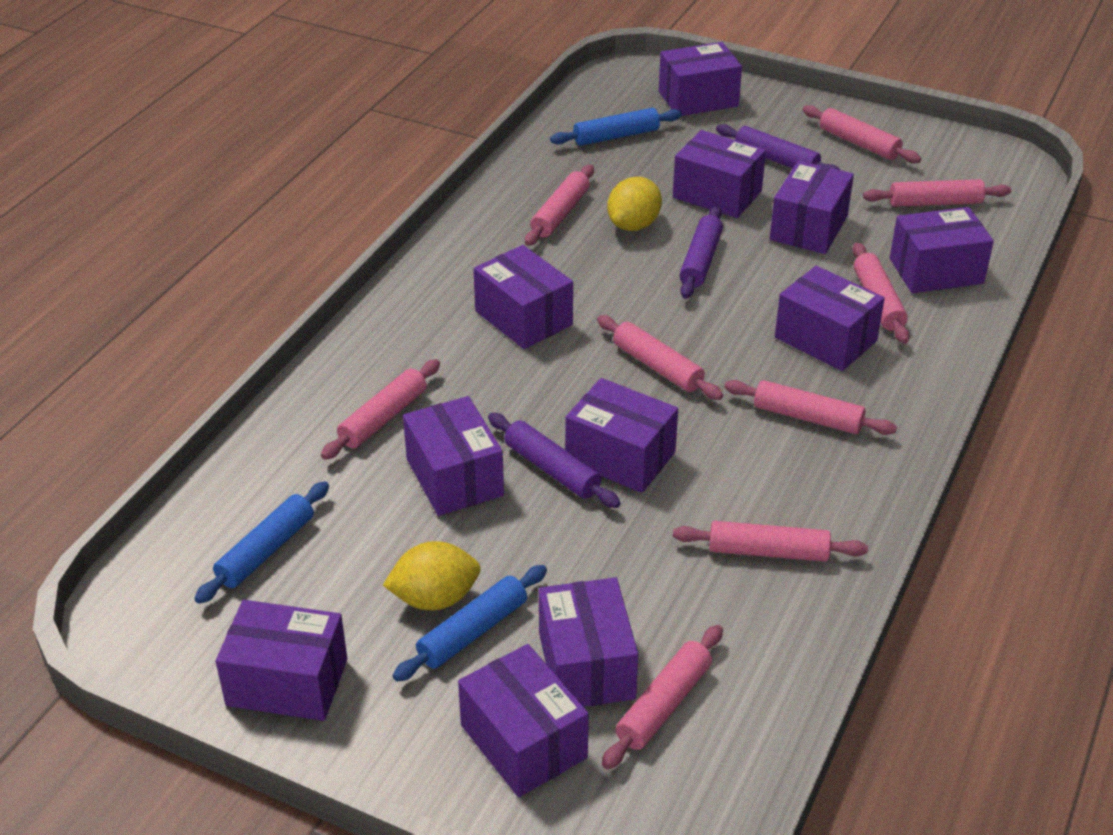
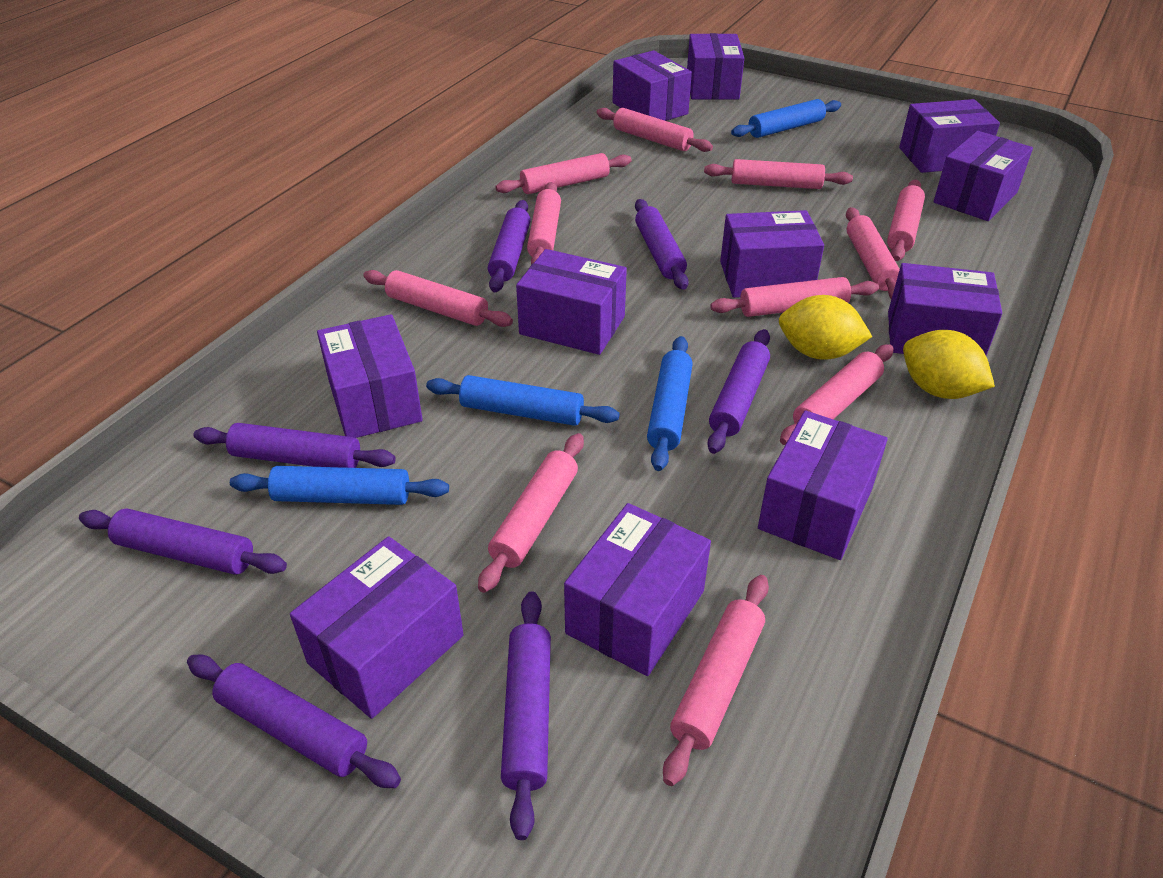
blue rolling pin: 3 -> 4
pink rolling pin: 9 -> 11
purple rolling pin: 3 -> 7

